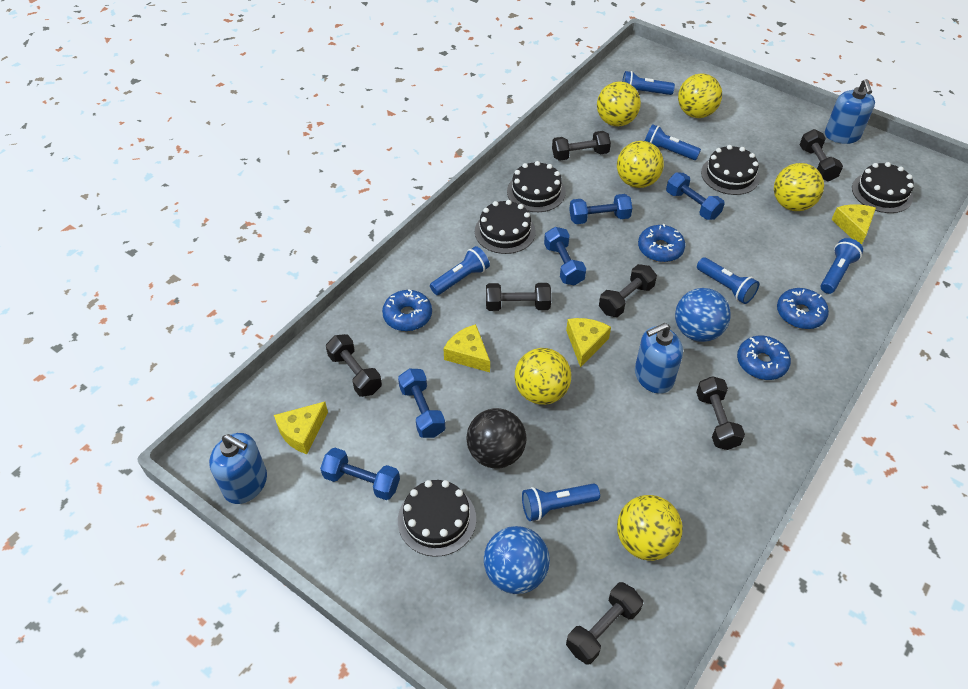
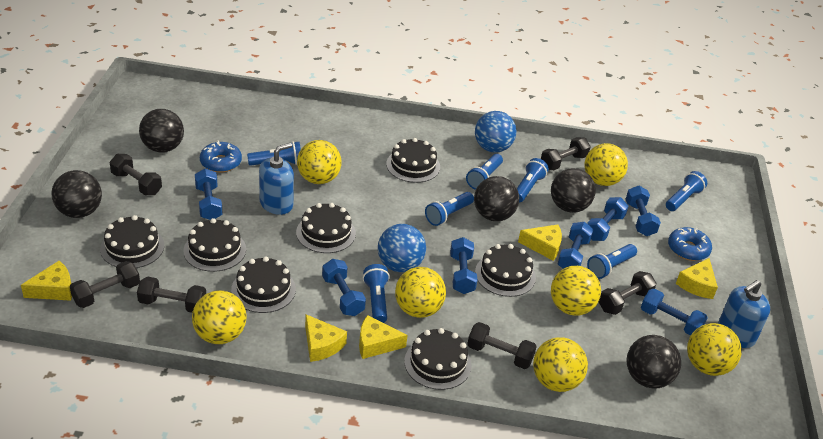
black ball: 1 -> 5
black cake: 5 -> 7
black dumbbell: 7 -> 6
blue donut: 4 -> 2
blue dumbbell: 5 -> 7
blue flashlight: 6 -> 7
blue soap dispenser: 3 -> 2
yellow ball: 6 -> 7
yellow cheese: 4 -> 5

